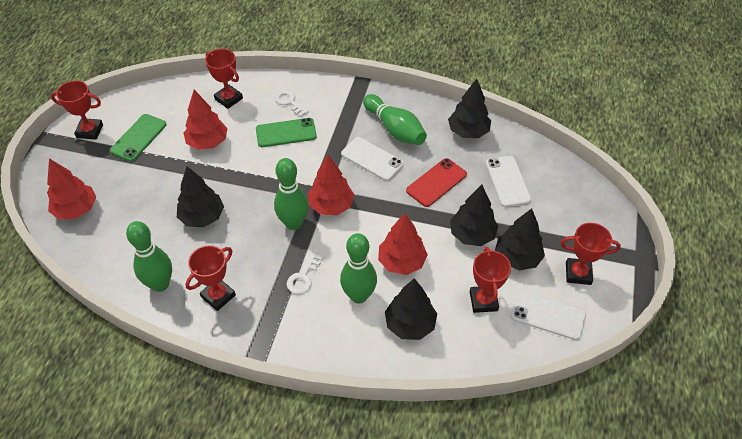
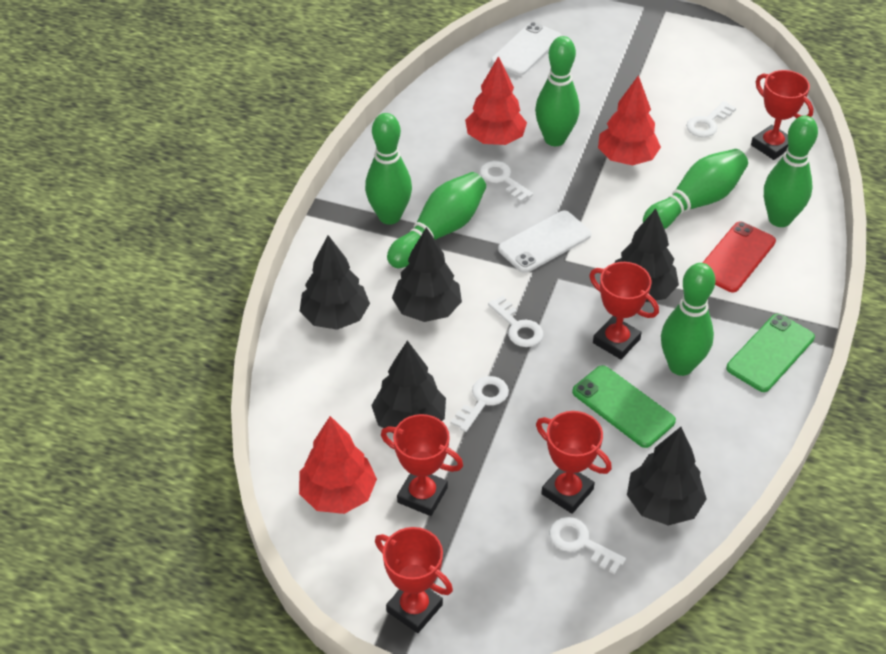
green bowling pin: 4 -> 6
red tree: 4 -> 3
white key: 2 -> 5
white phone: 3 -> 2

